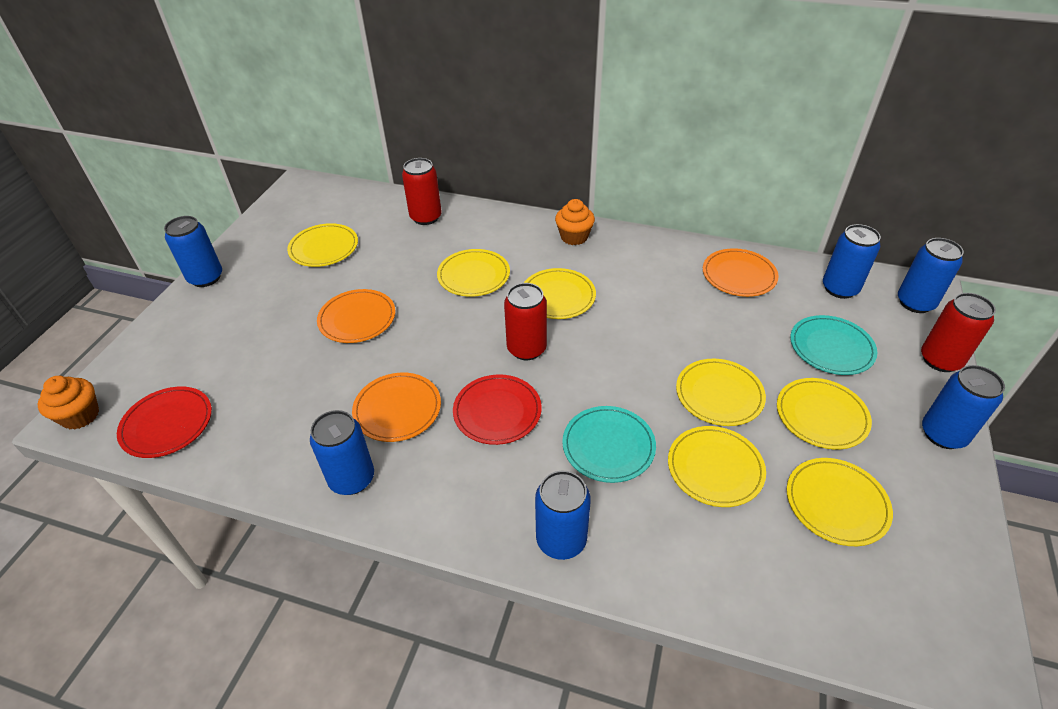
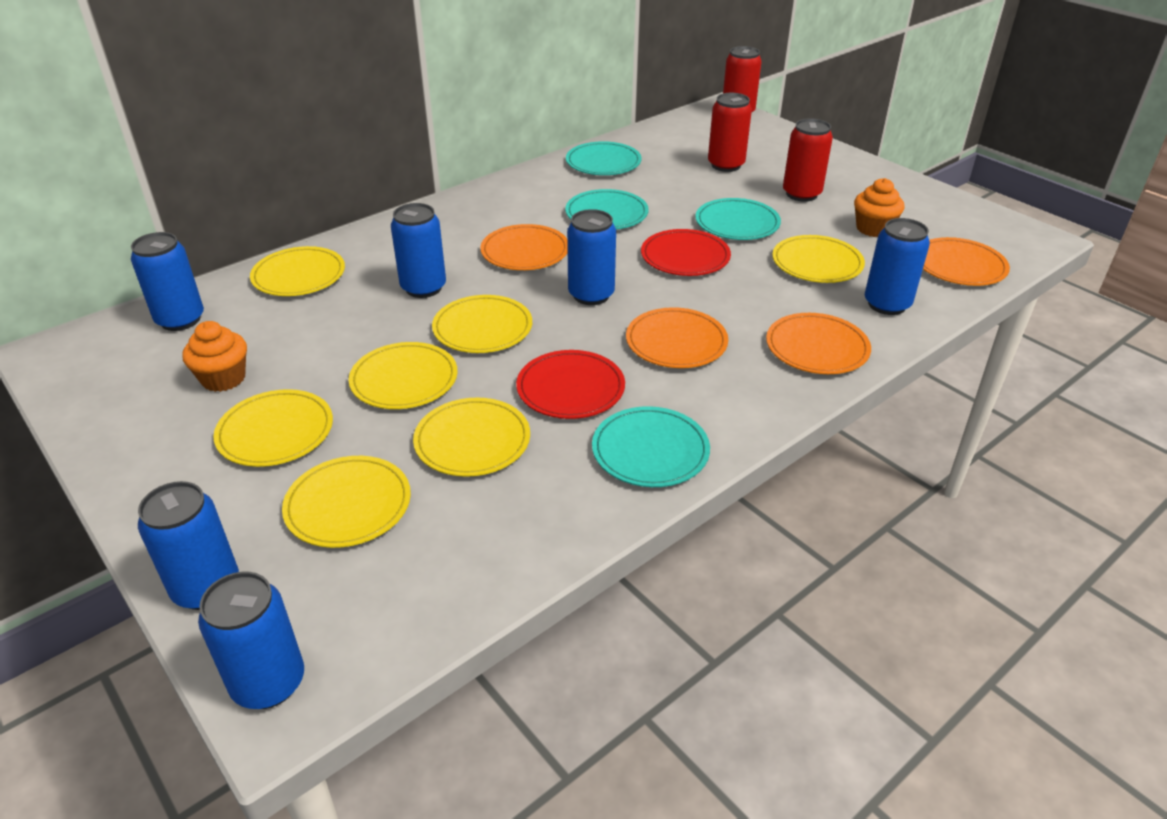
orange plate: 3 -> 4
turquoise plate: 2 -> 4

